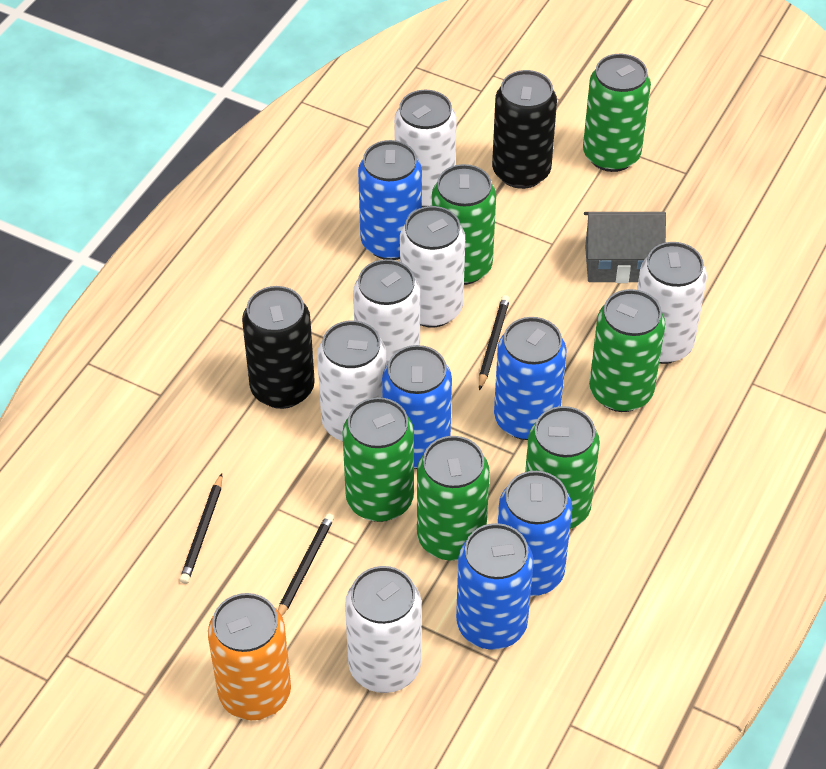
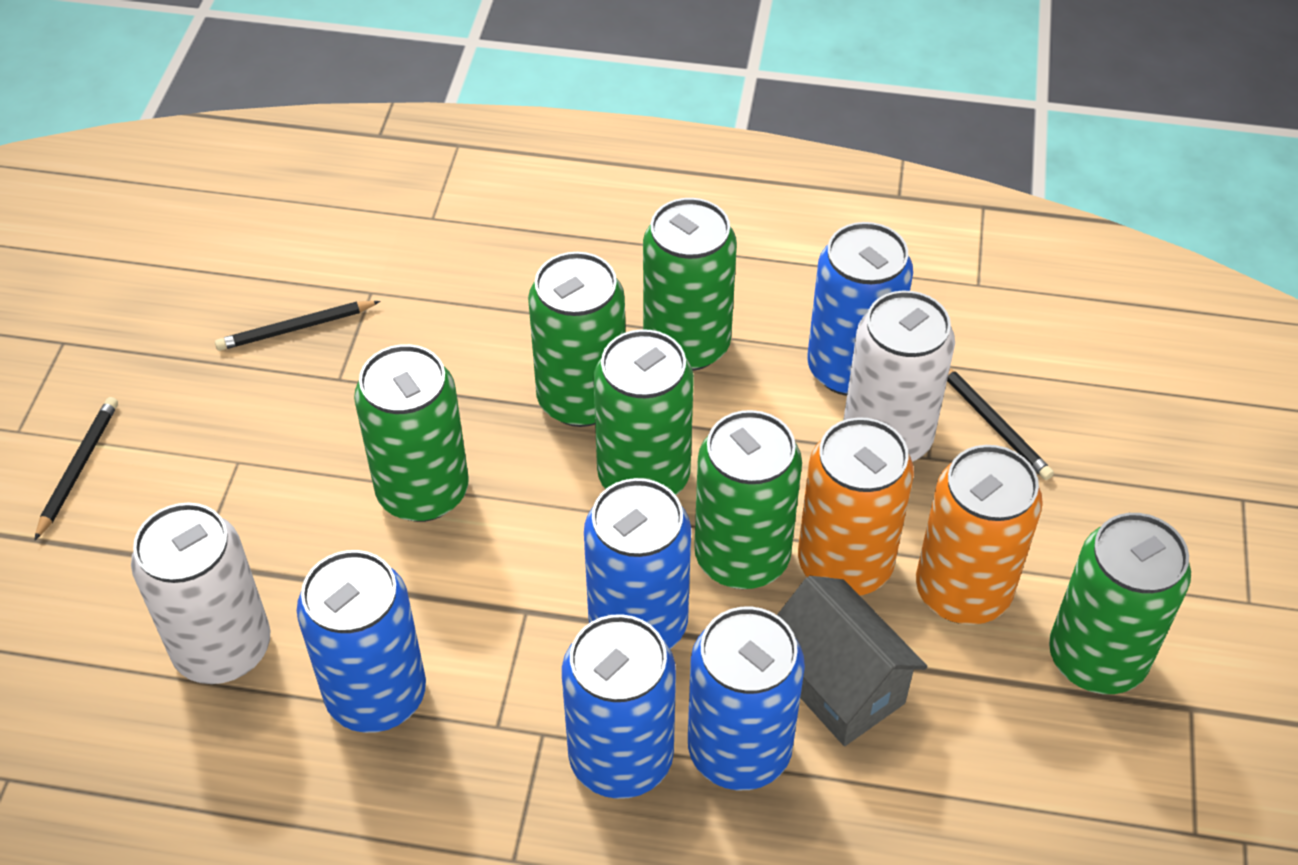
black can: 2 -> 0
orange can: 1 -> 2
white can: 6 -> 2

